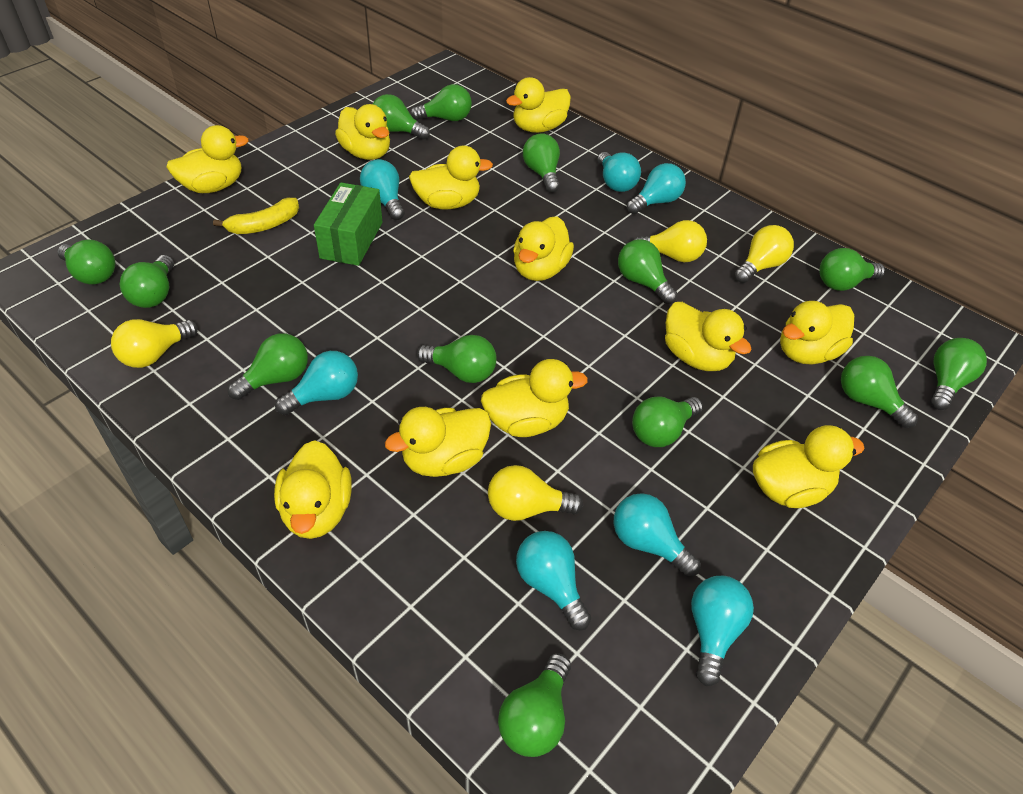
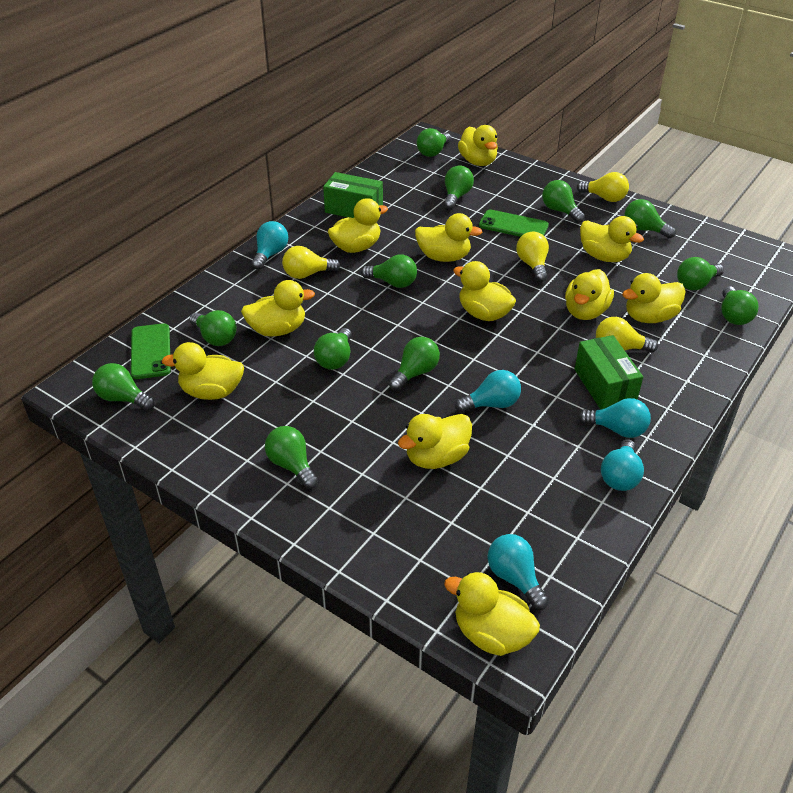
green box: 1 -> 2
green light bulb: 13 -> 12
green phone: 0 -> 2
turquoise light bulb: 7 -> 5
yellow banana: 1 -> 0

